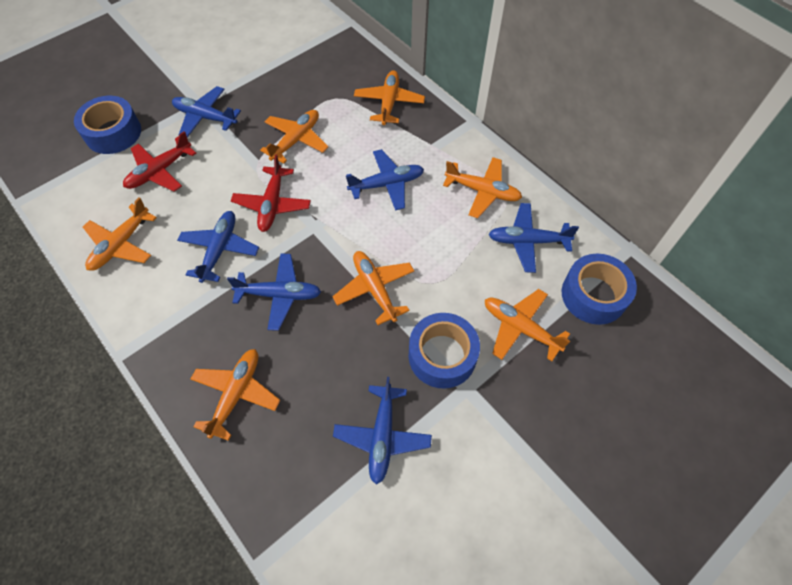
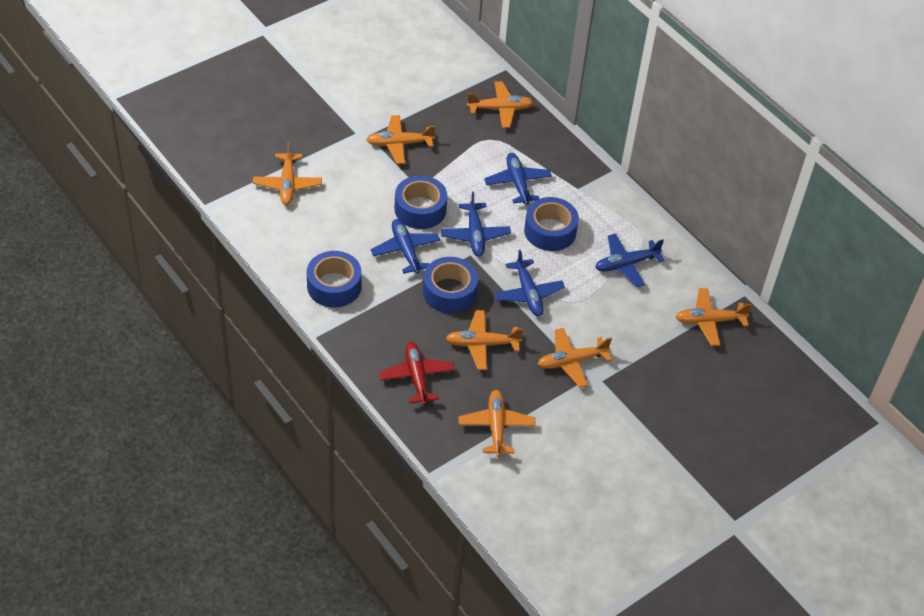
blue plane: 6 -> 5
blue tape: 3 -> 4
red plane: 2 -> 1

